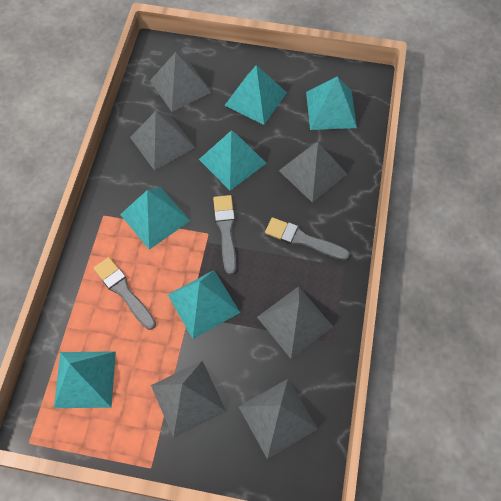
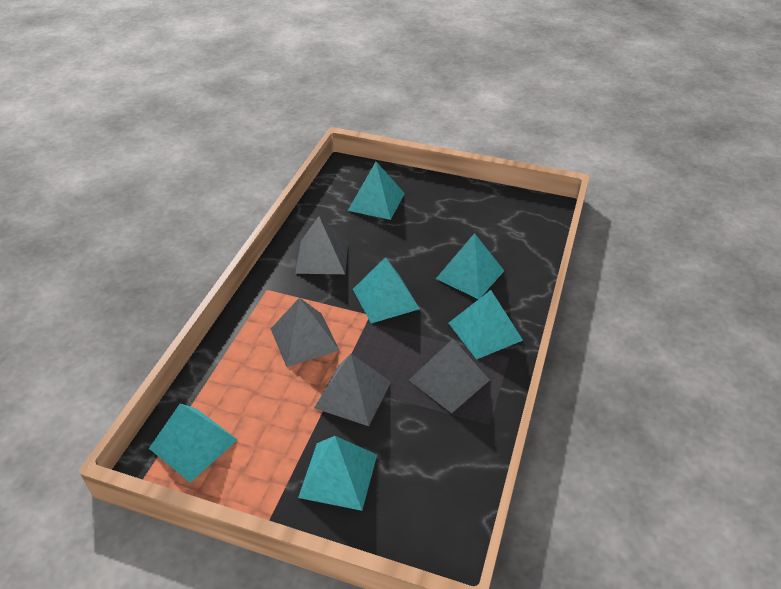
grey brush: 3 -> 0
grey pyramid: 6 -> 4

